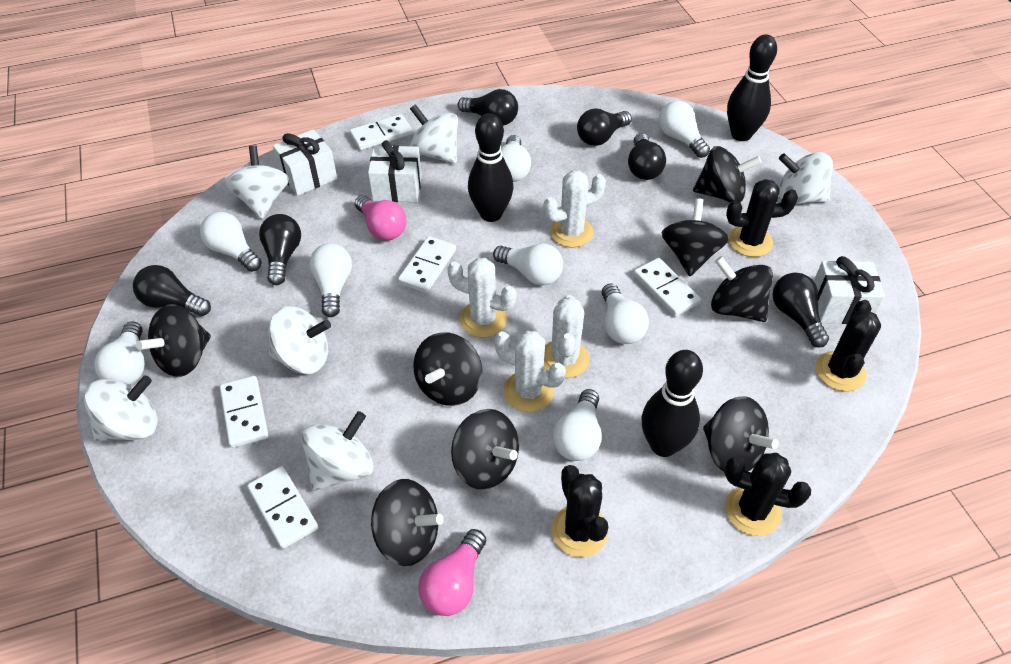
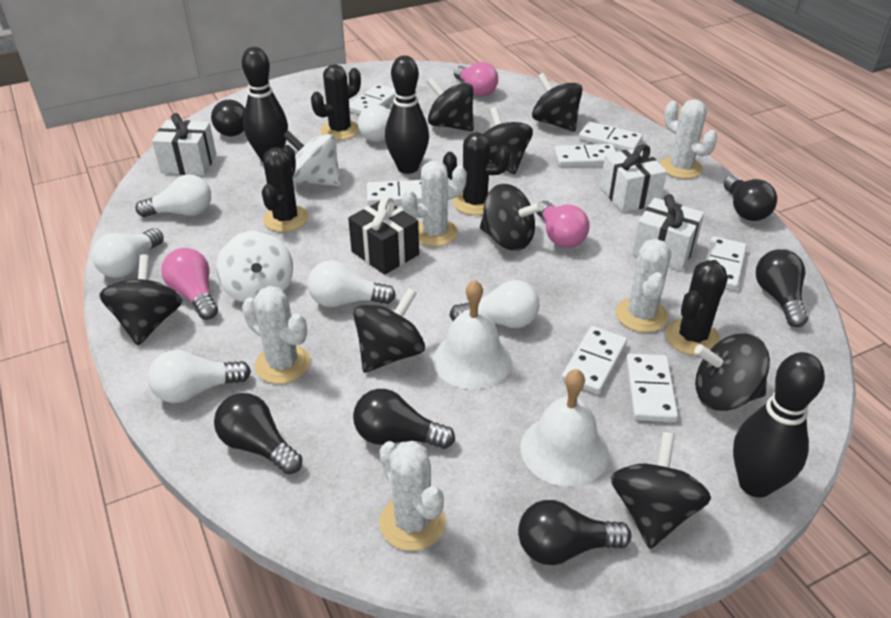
black gift: 0 -> 1
pink light bulb: 2 -> 3
white bell: 0 -> 2
white cactus: 4 -> 5
white domino: 5 -> 7
white light bulb: 8 -> 6
white spinning top: 6 -> 2

